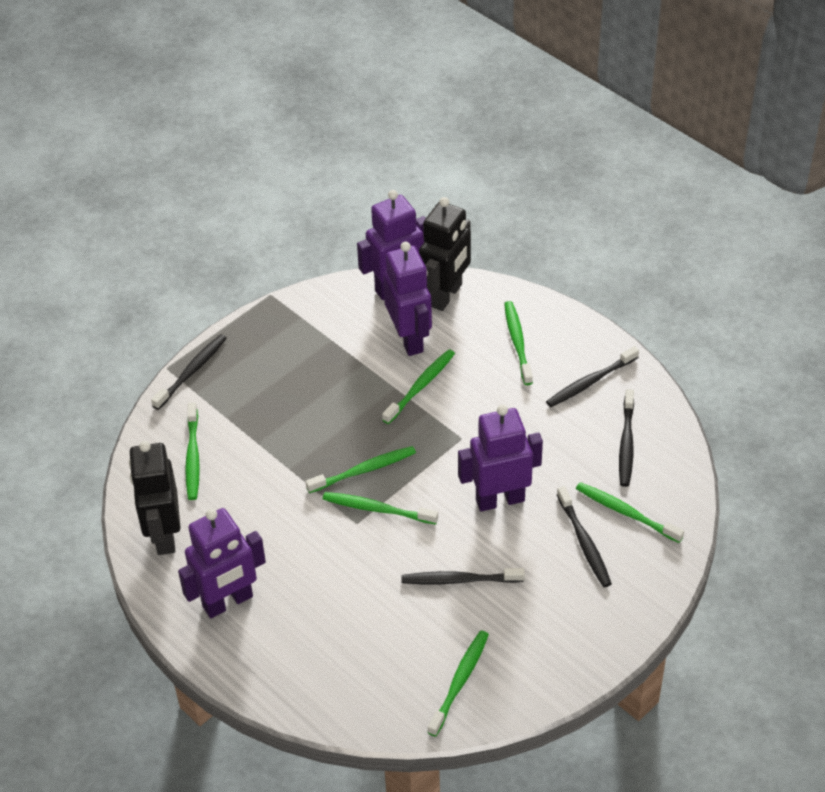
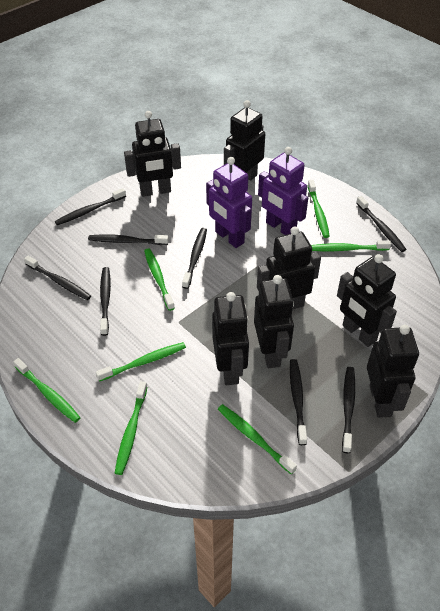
black robot: 2 -> 7
black toothbrush: 5 -> 8
purple robot: 4 -> 2

